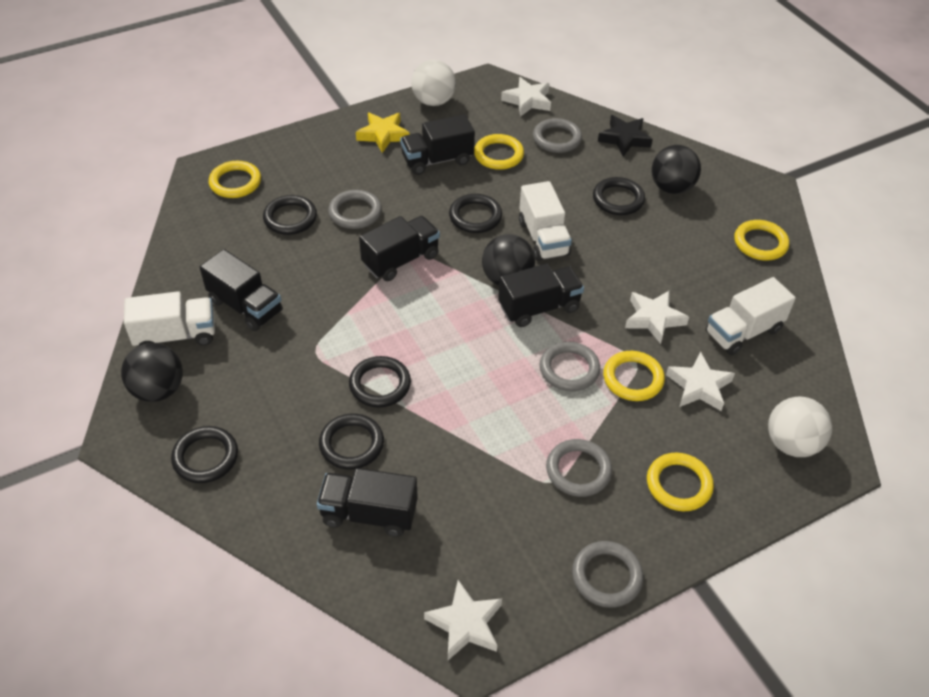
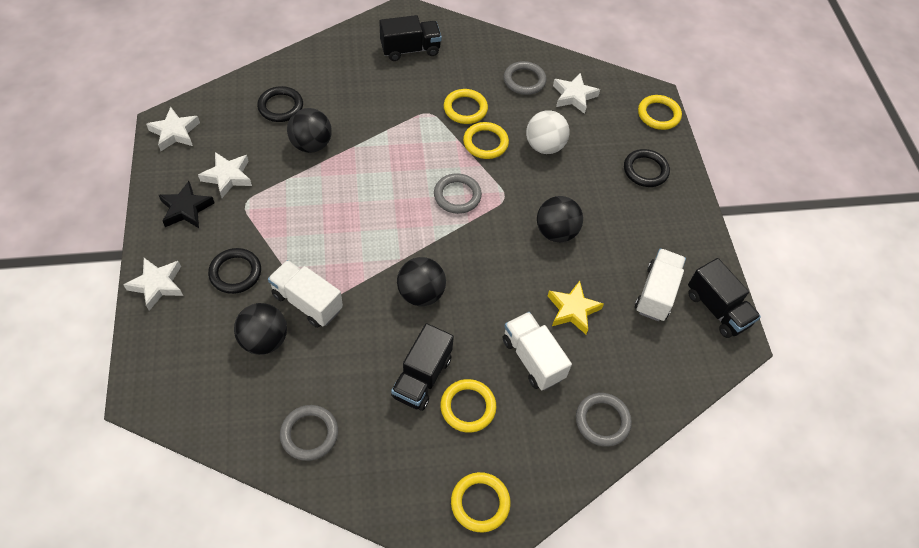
black ball: 3 -> 4
black ring: 6 -> 3
black truck: 5 -> 3
grey ring: 5 -> 4
white ball: 2 -> 1

